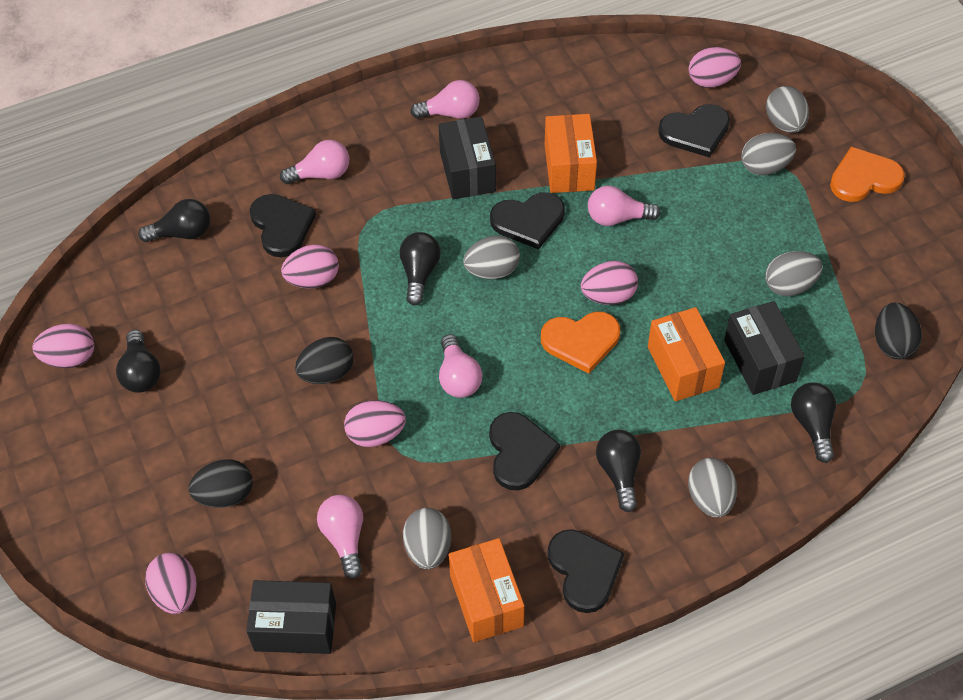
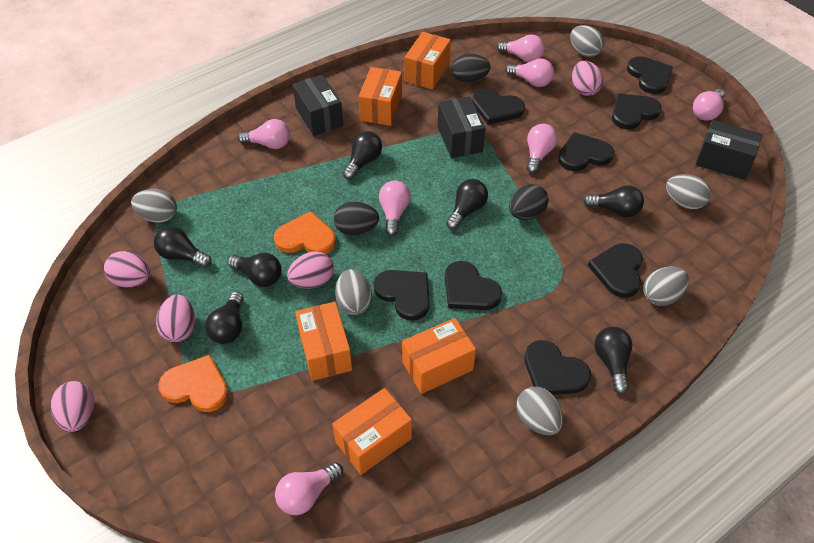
black heart: 5 -> 8
black light bulb: 5 -> 7
orange box: 3 -> 5
pink egg: 6 -> 5
pink light bulb: 5 -> 7

